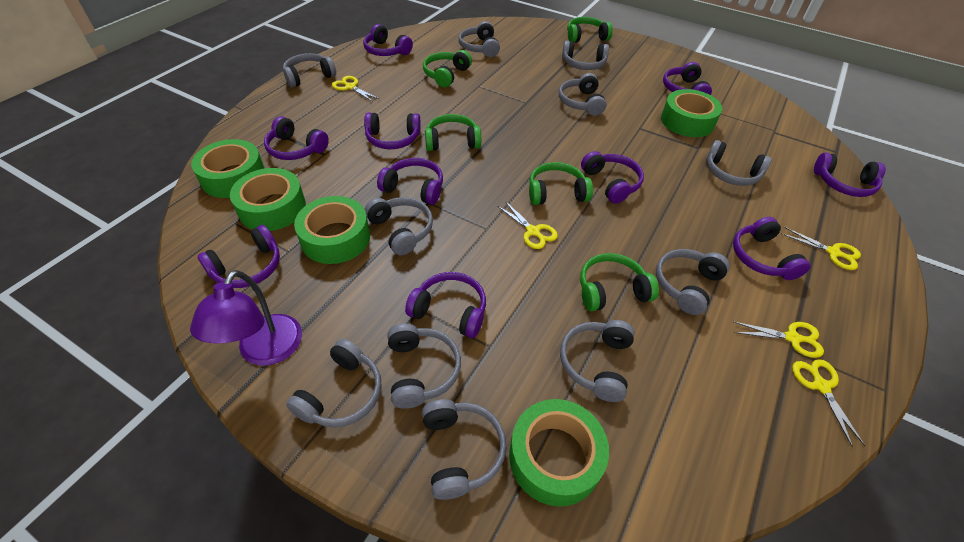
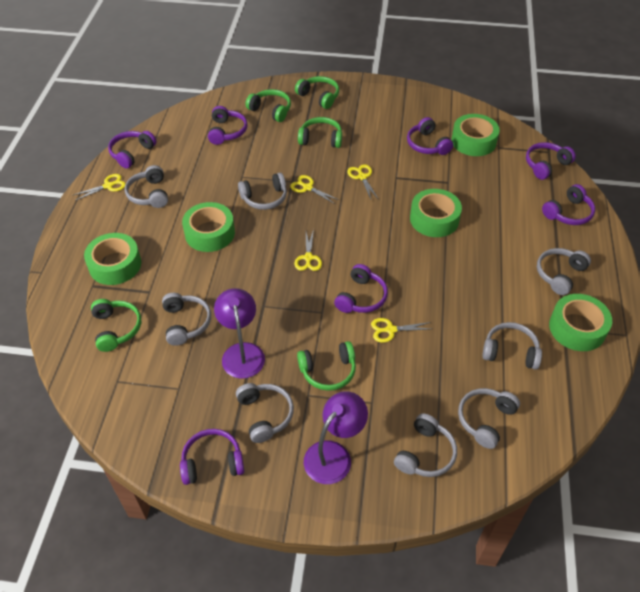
grey headphones: 11 -> 8
purple headphones: 10 -> 7
purple lamp: 1 -> 2

